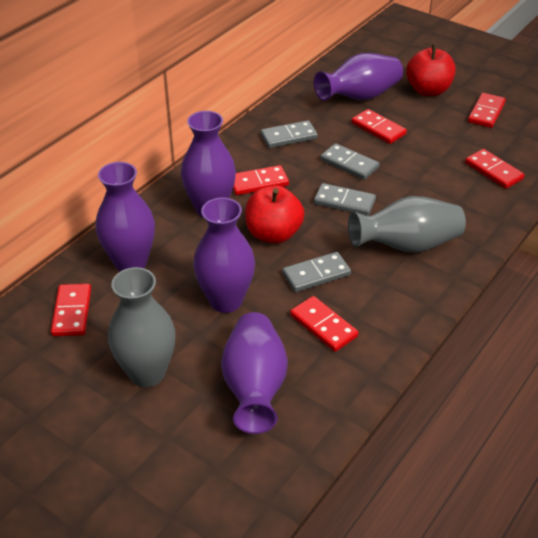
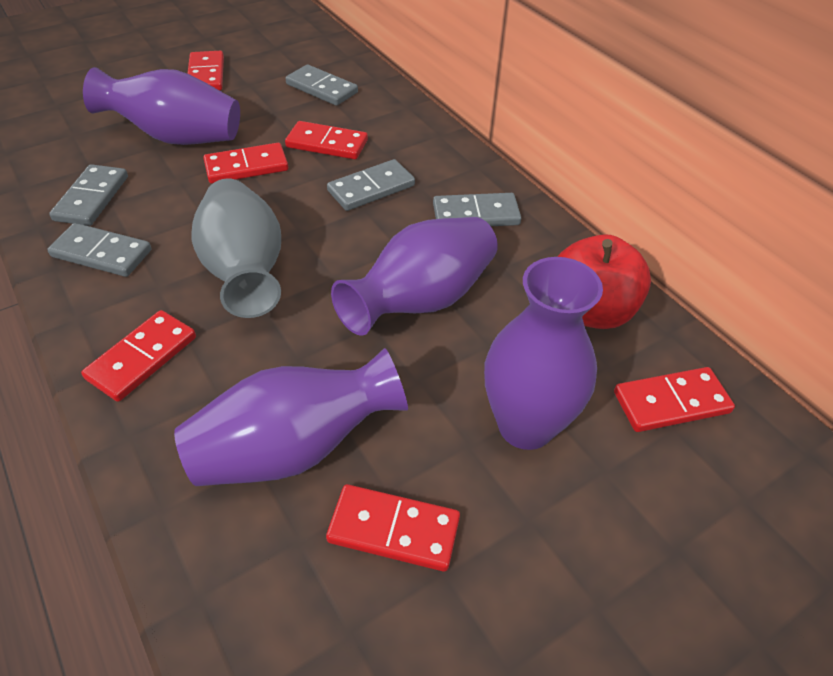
grey domino: 4 -> 5
grey vase: 2 -> 1
purple vase: 5 -> 4
red apple: 2 -> 1

